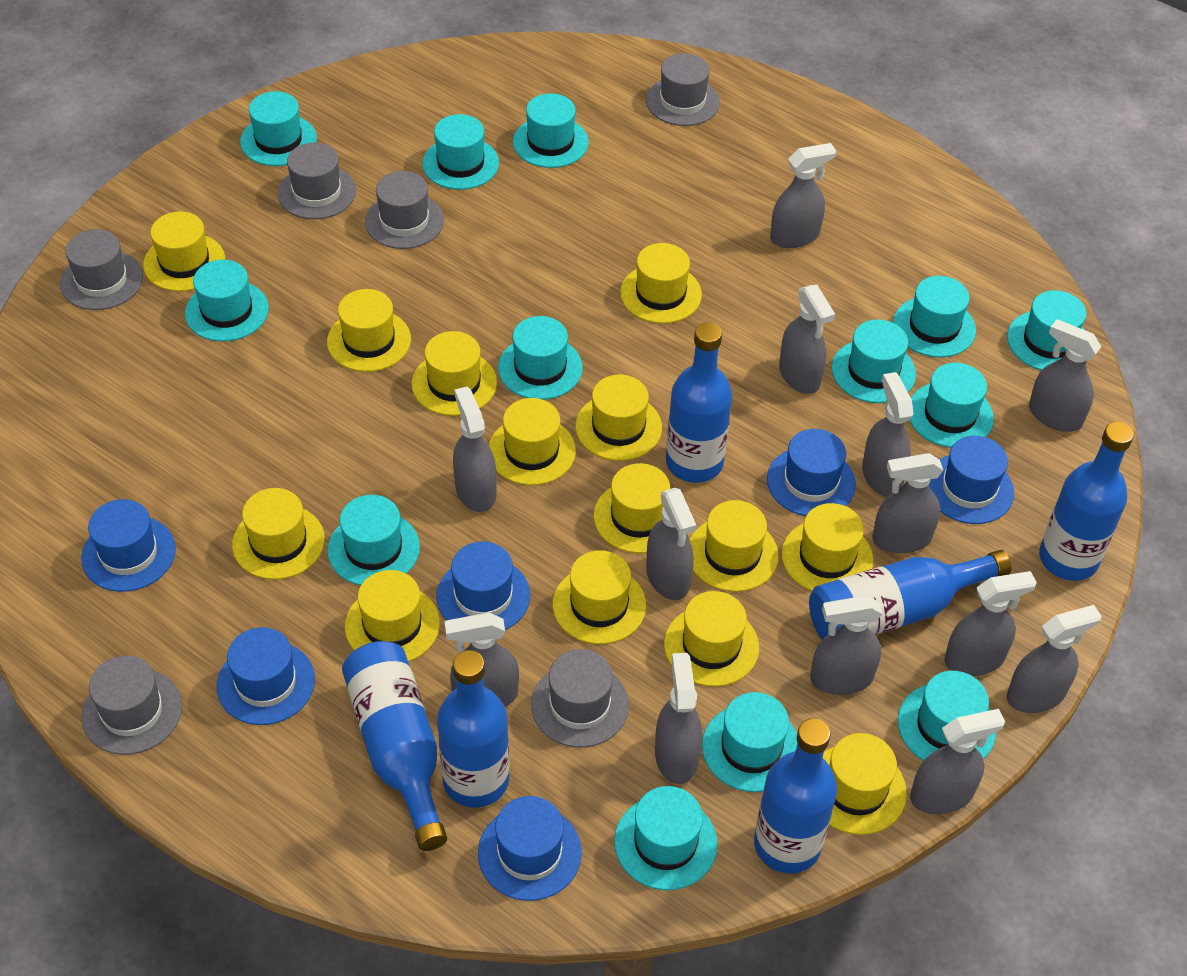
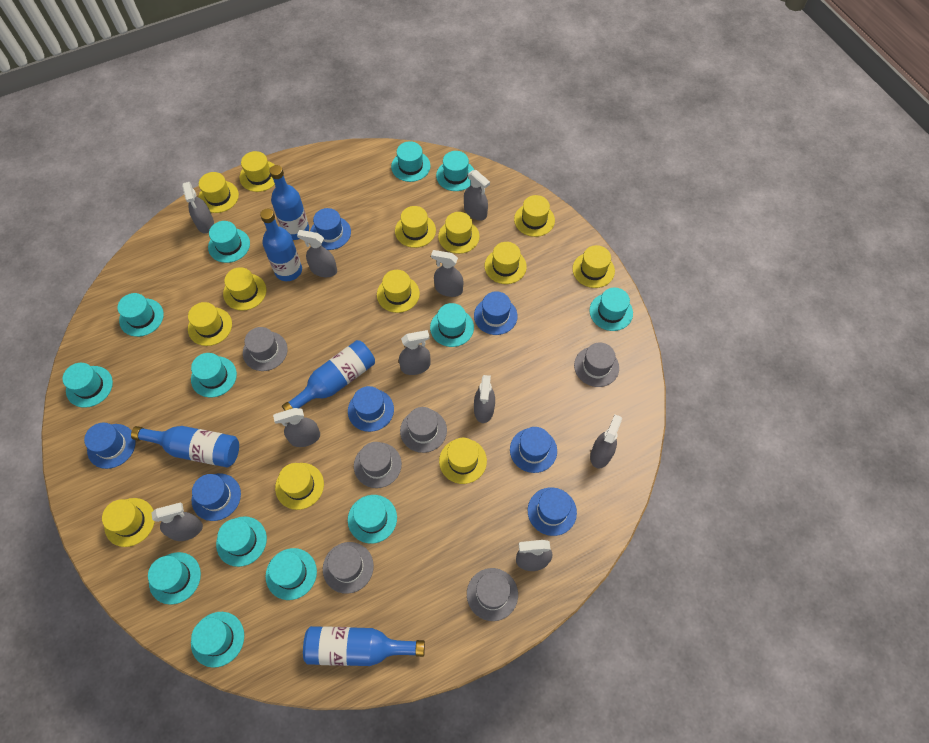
blue bottle: 6 -> 5
blue hat: 6 -> 7
grey spray bottle: 13 -> 10
yellow hat: 14 -> 13

